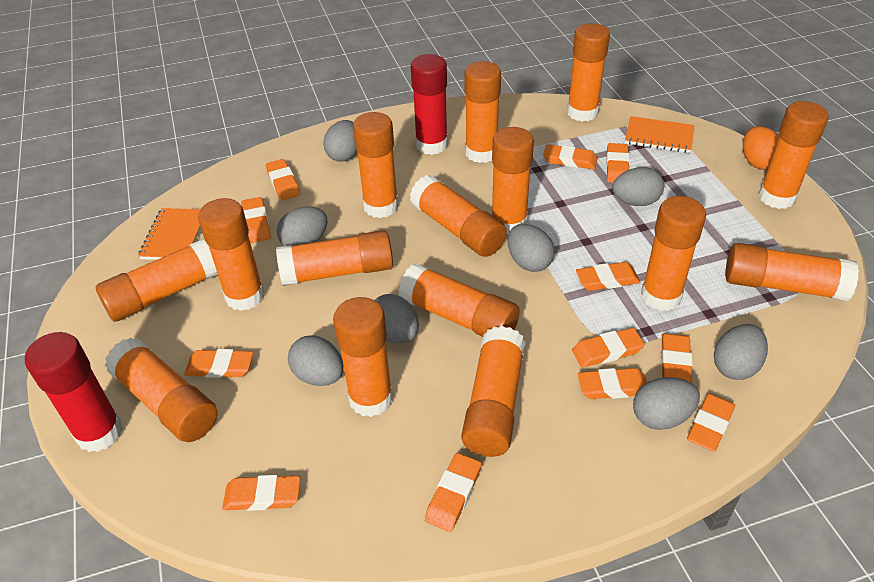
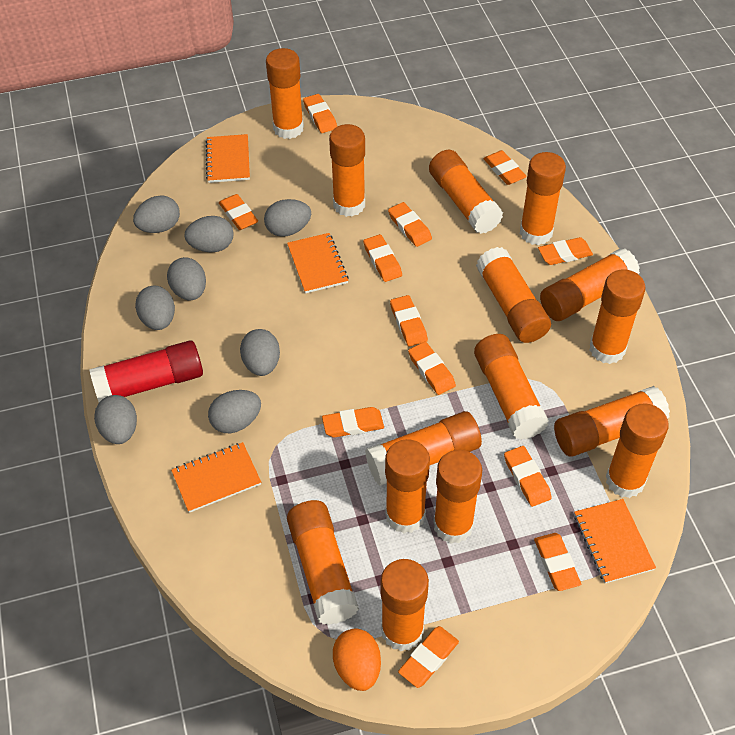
orange notebook: 2 -> 4
red glue stick: 2 -> 1

